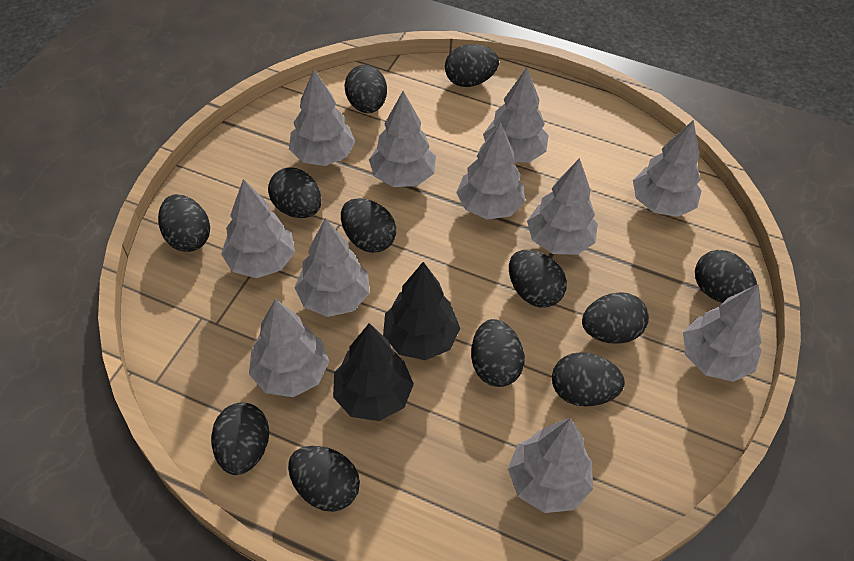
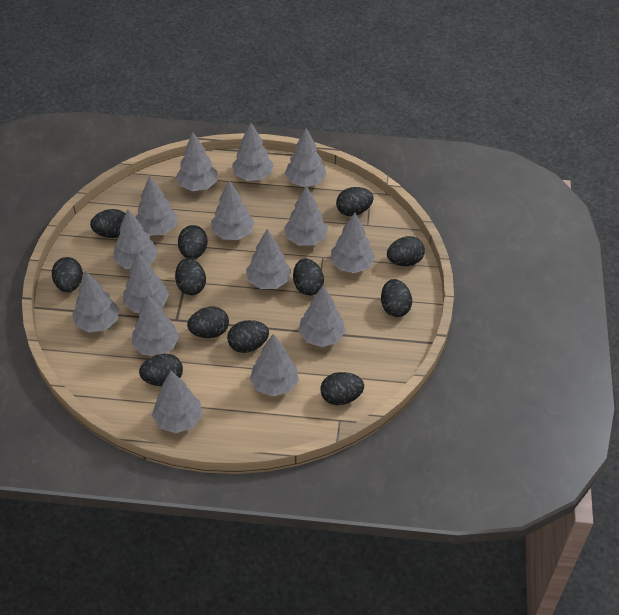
black tree: 2 -> 0
grey tree: 11 -> 15

